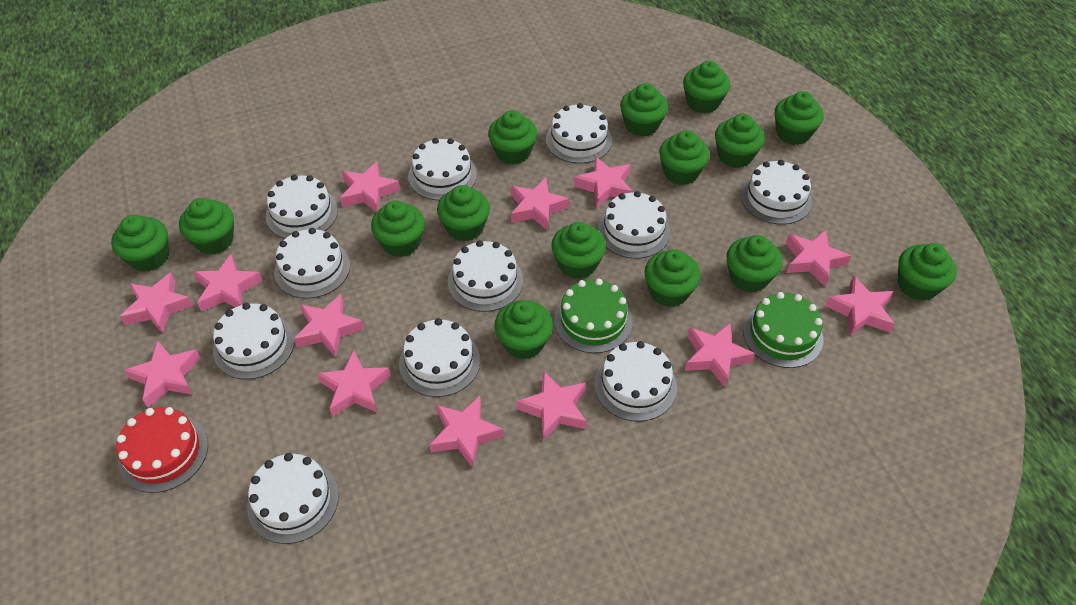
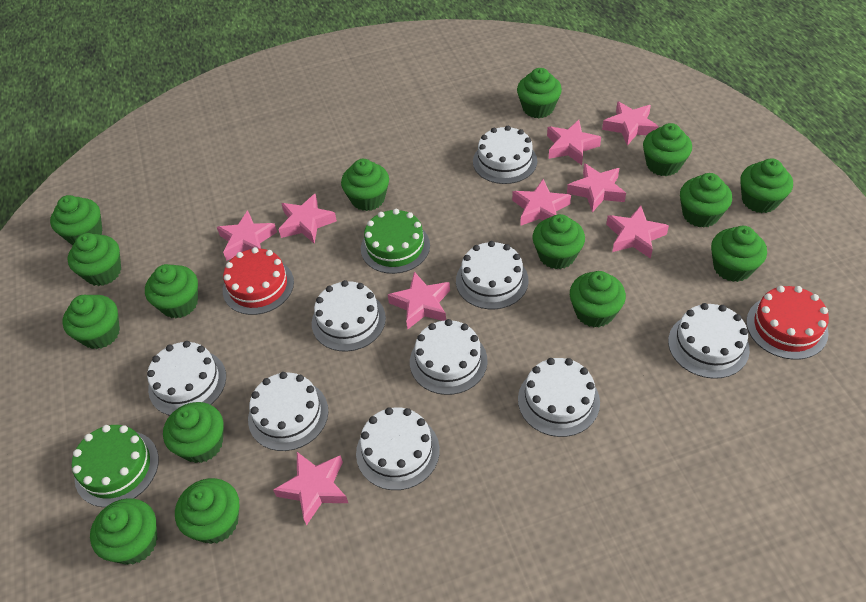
pink star: 13 -> 9
red cake: 1 -> 2
white cake: 11 -> 9

